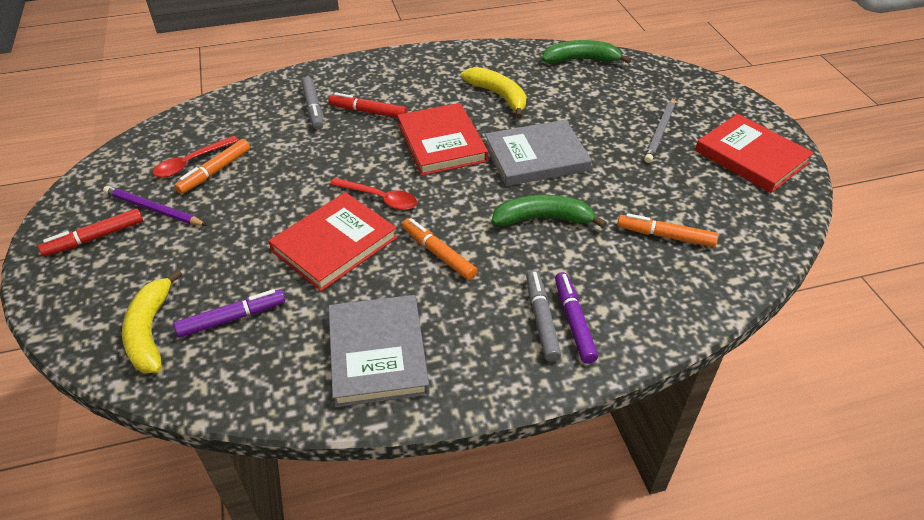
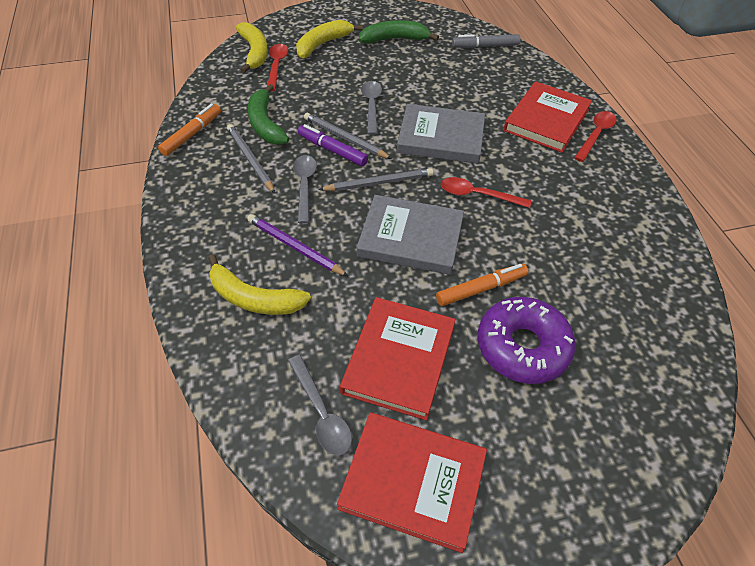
grey marker: 2 -> 1
grey pencil: 1 -> 3
grey spoon: 0 -> 3
orange marker: 3 -> 2
purple donut: 0 -> 1
purple marker: 2 -> 1
red marker: 2 -> 0
red spoon: 2 -> 3
yellow banana: 2 -> 3

